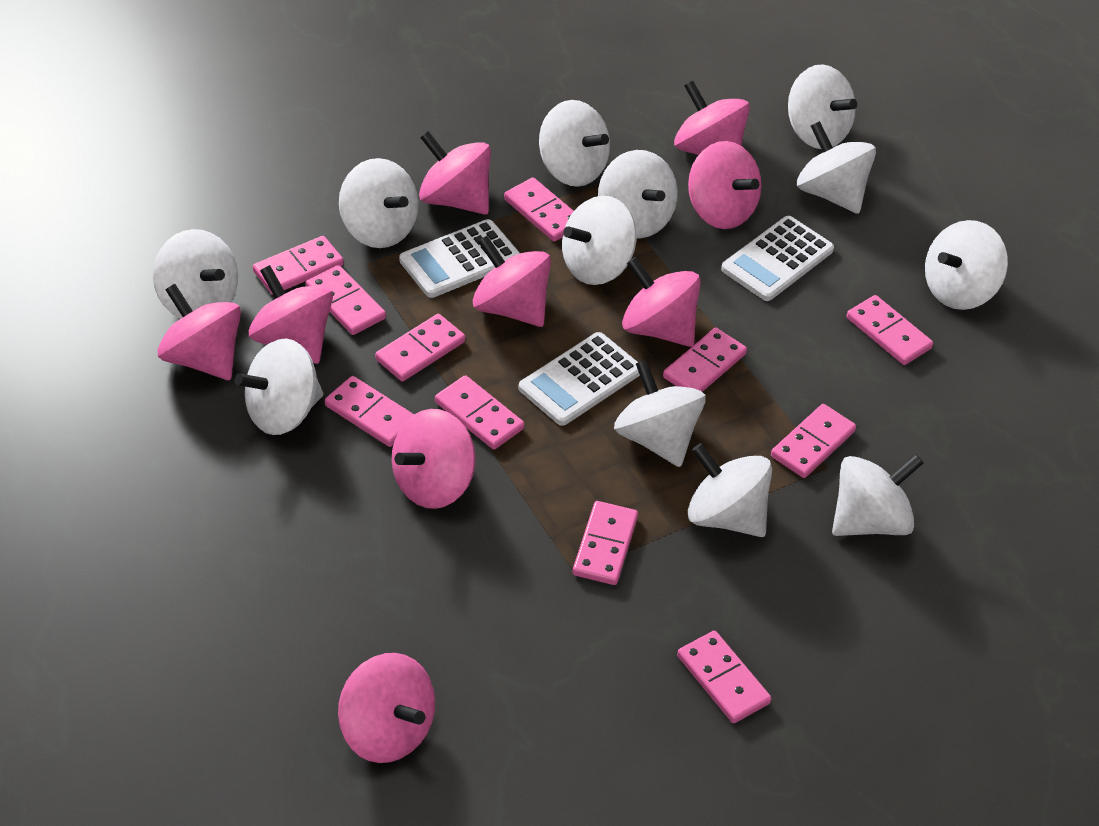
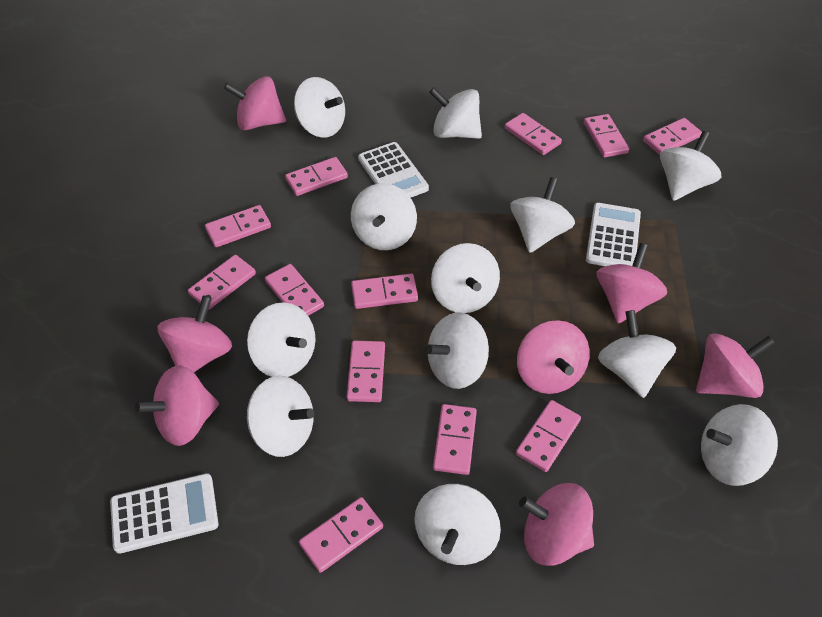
pink domino: 11 -> 12
pink spinning top: 9 -> 7

